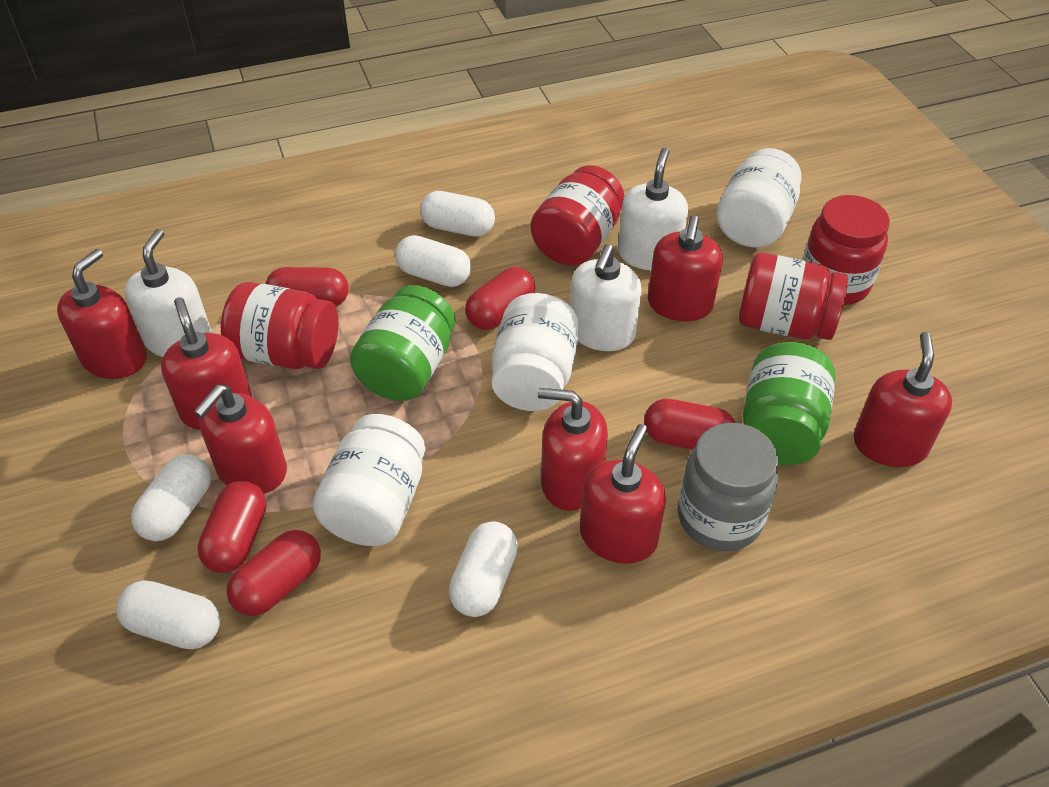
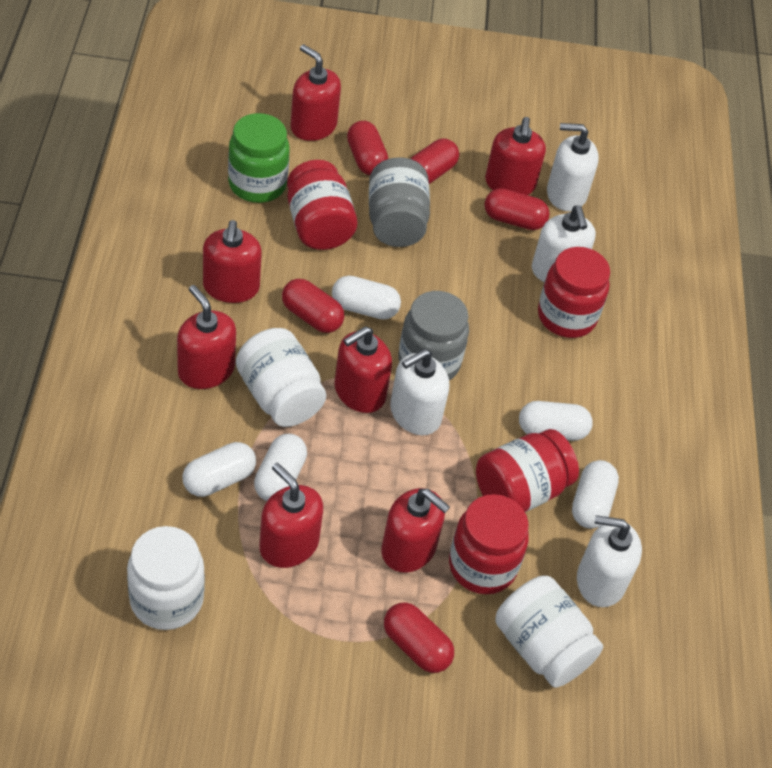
green jar: 2 -> 1
grey jar: 1 -> 2
white soap dispenser: 3 -> 4

